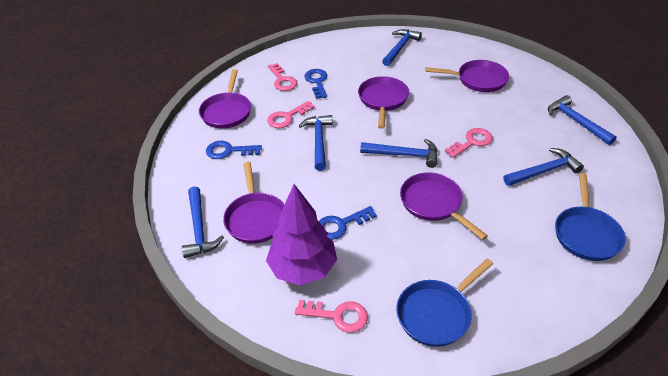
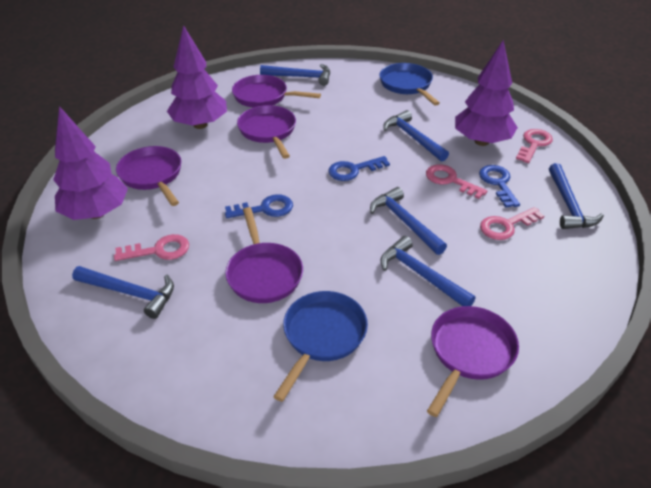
purple tree: 1 -> 3

